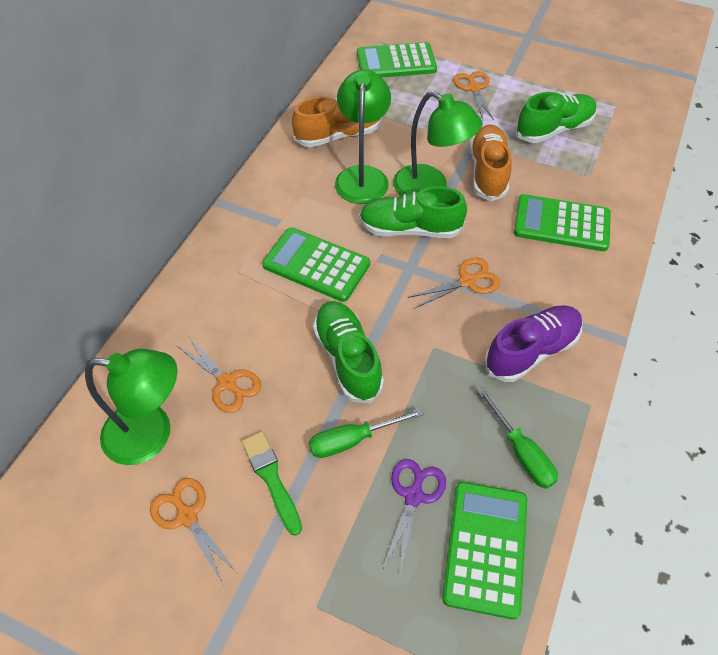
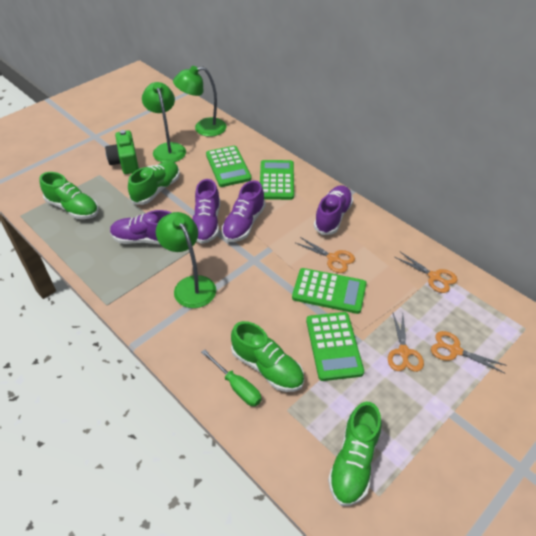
green brush: 1 -> 0
green camera: 0 -> 1
green screwdriver: 2 -> 1
green shoe: 3 -> 4
orange shoe: 2 -> 0
purple scissors: 1 -> 0
purple shoe: 1 -> 4

